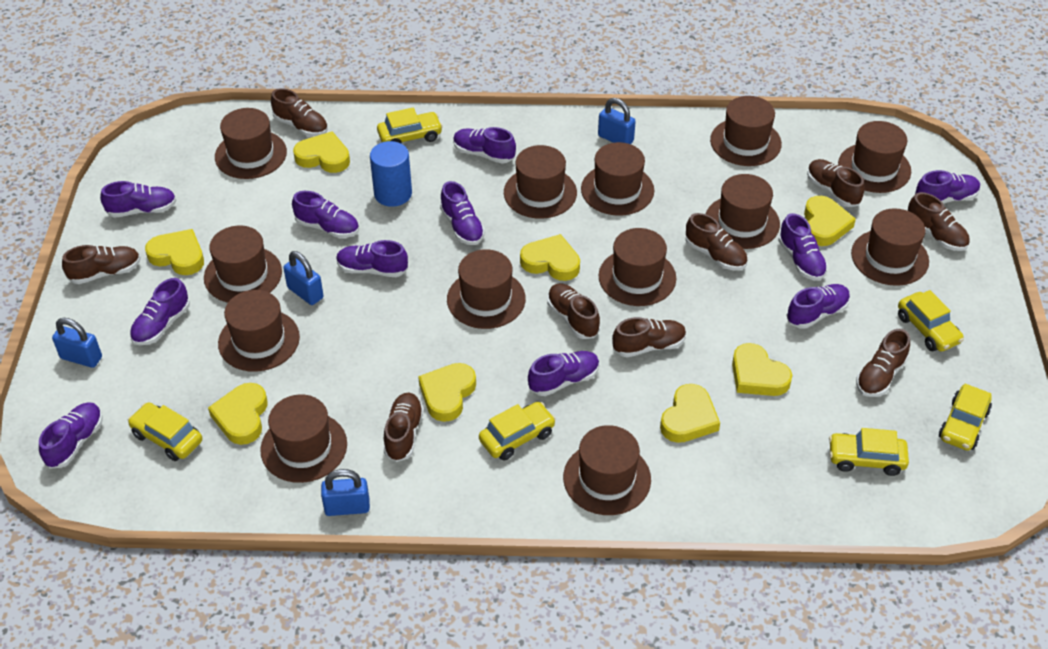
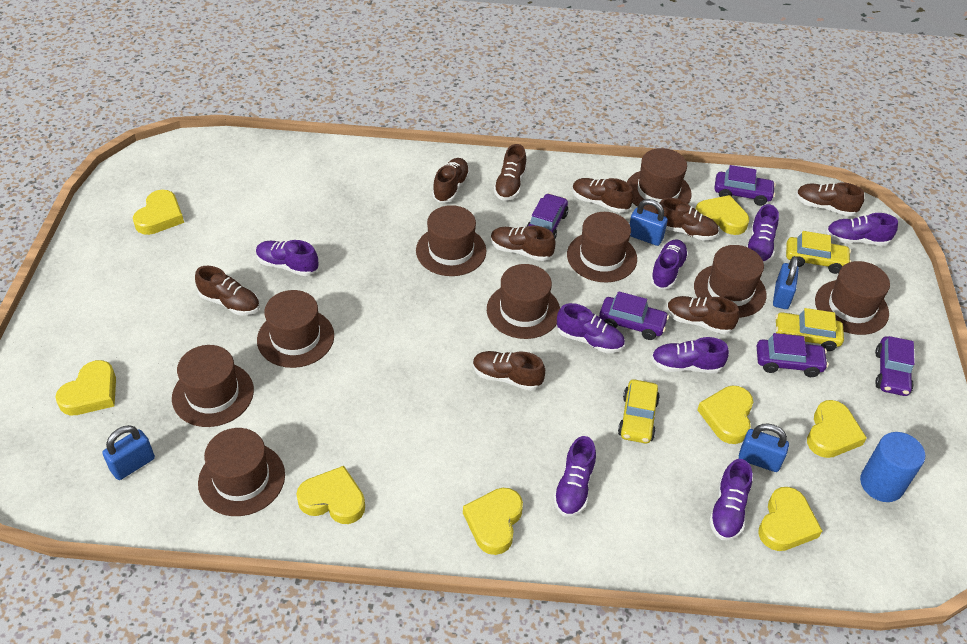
brown hat: 13 -> 9
purple car: 0 -> 5
purple shoe: 11 -> 8
yellow car: 6 -> 3

